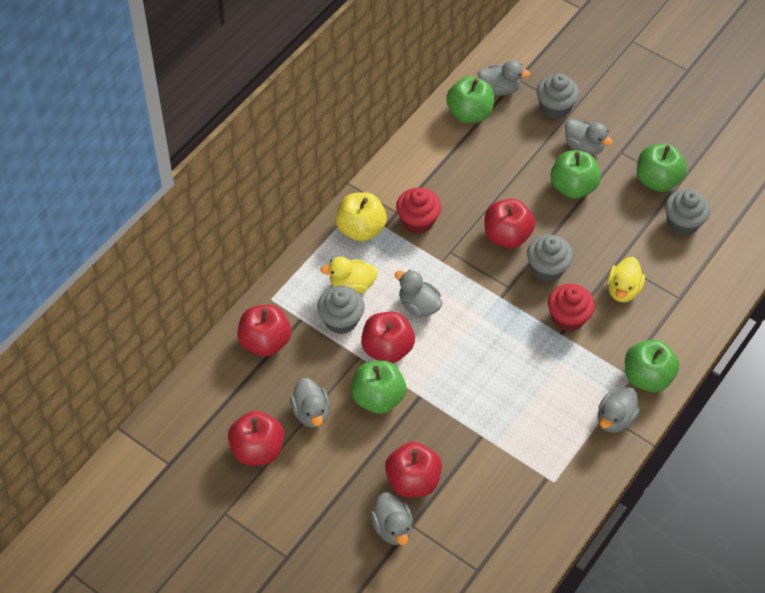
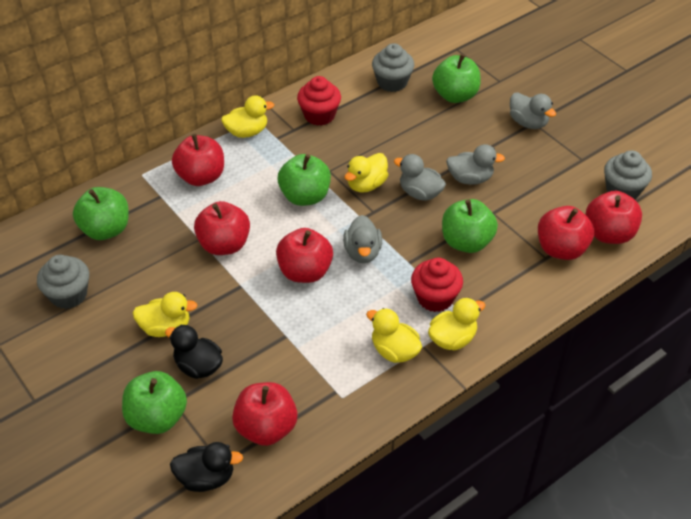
black duck: 0 -> 2
grey cupcake: 4 -> 3
grey duck: 6 -> 4
red apple: 5 -> 6
yellow apple: 1 -> 0
yellow duck: 2 -> 5

